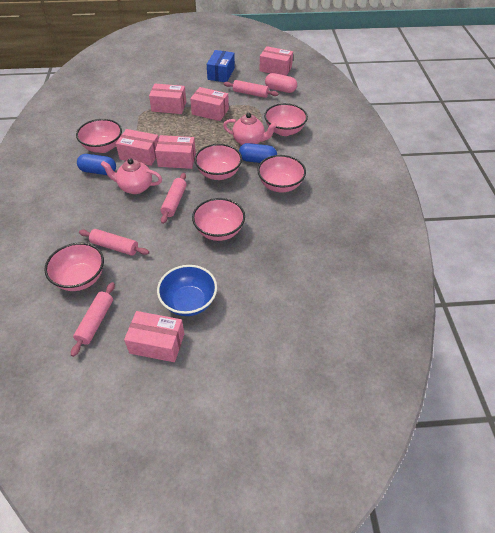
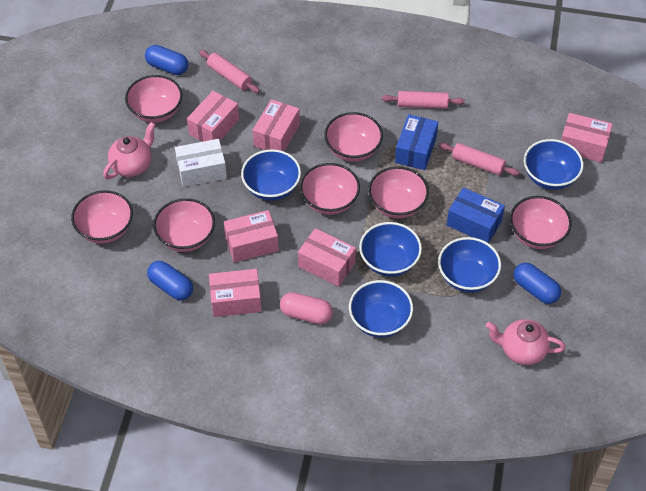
blue bowl: 1 -> 5
blue box: 1 -> 2
blue capsule: 2 -> 3
pink bowl: 6 -> 7
pink rolling pin: 4 -> 3
white box: 0 -> 1

